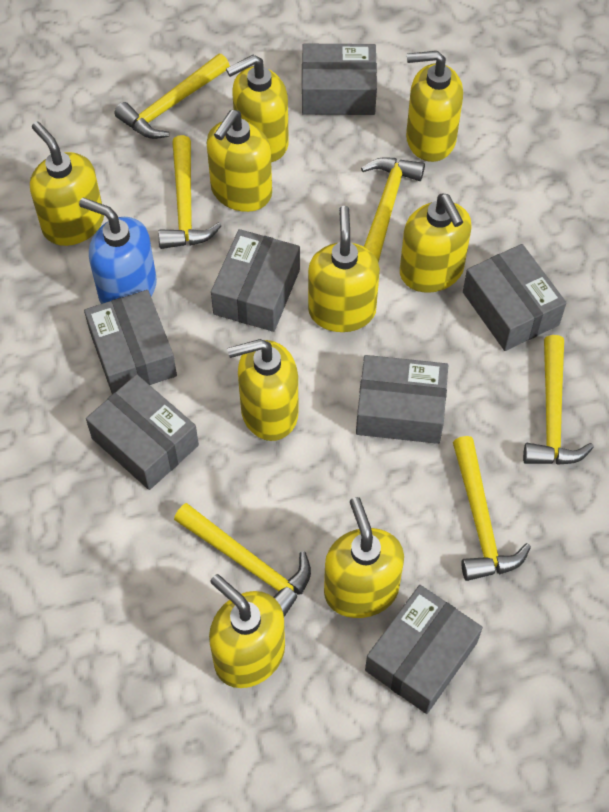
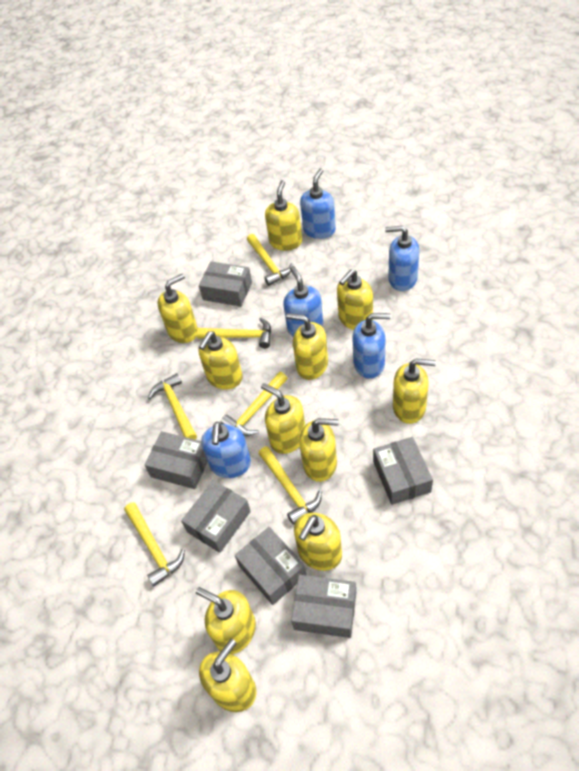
blue soap dispenser: 1 -> 5
grey box: 7 -> 6
yellow soap dispenser: 9 -> 11

